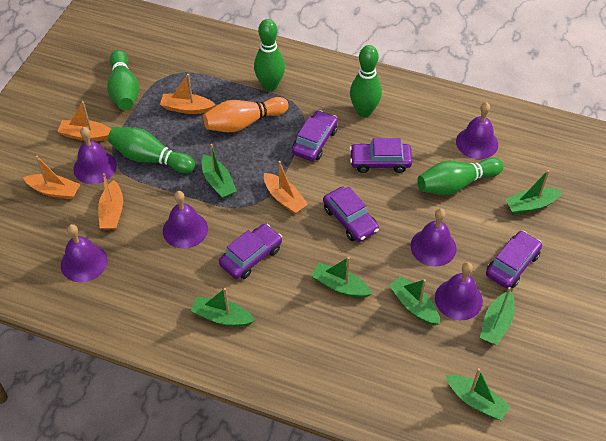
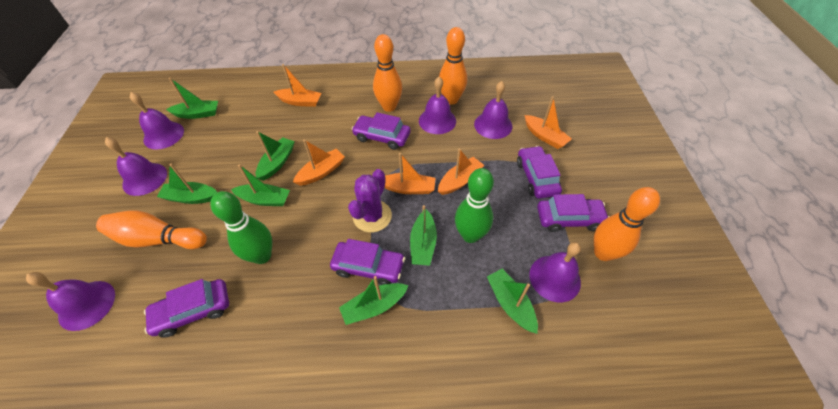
green bowling pin: 5 -> 2
orange bowling pin: 1 -> 4
purple cactus: 0 -> 1

